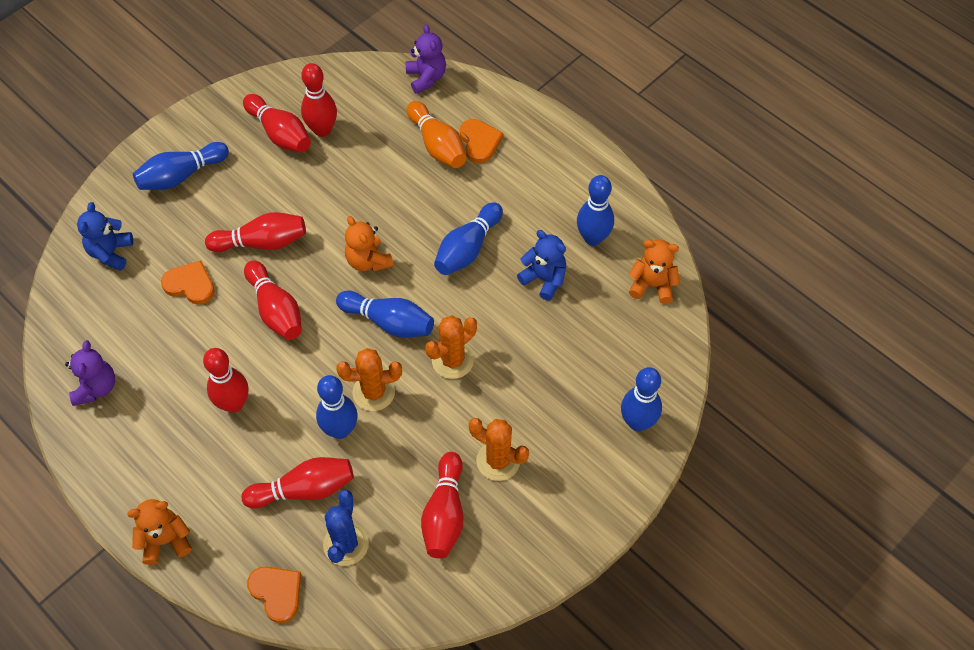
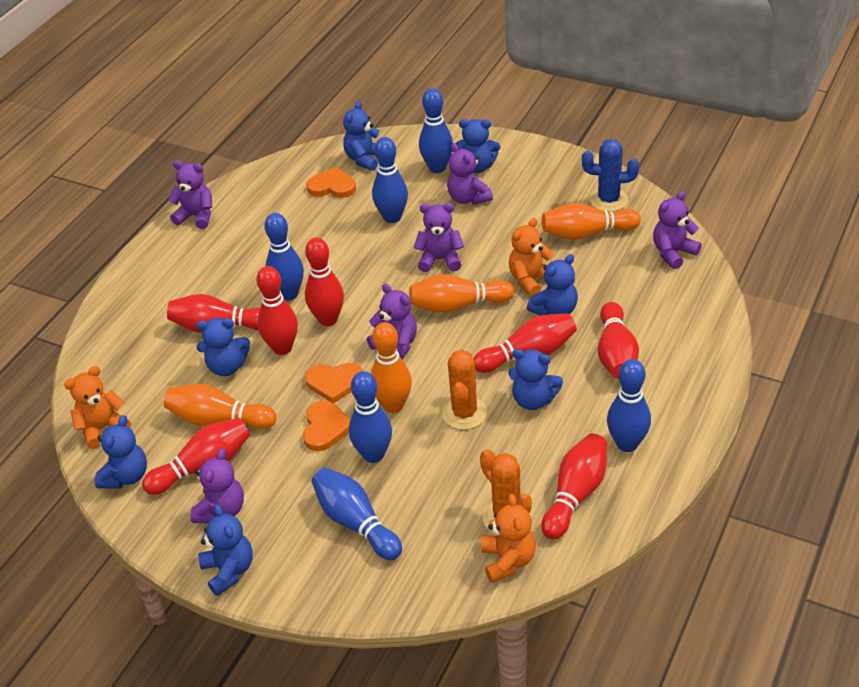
blue teddy bear: 2 -> 7
orange bowling pin: 1 -> 4
orange cactus: 3 -> 2
purple teddy bear: 2 -> 6

